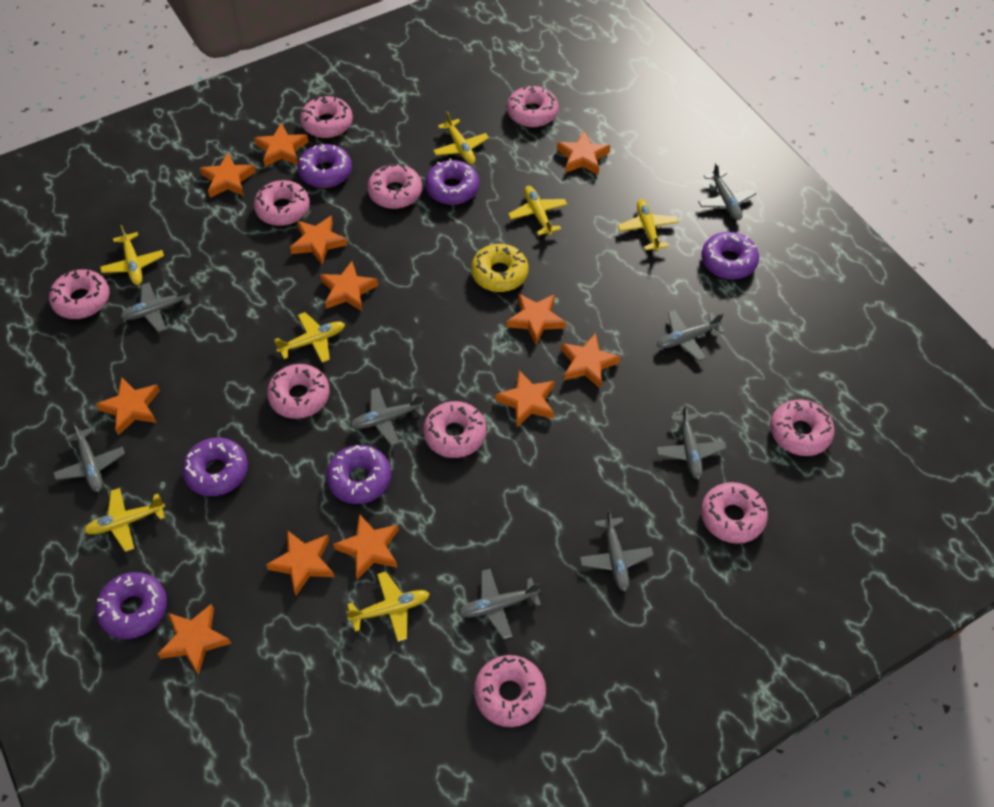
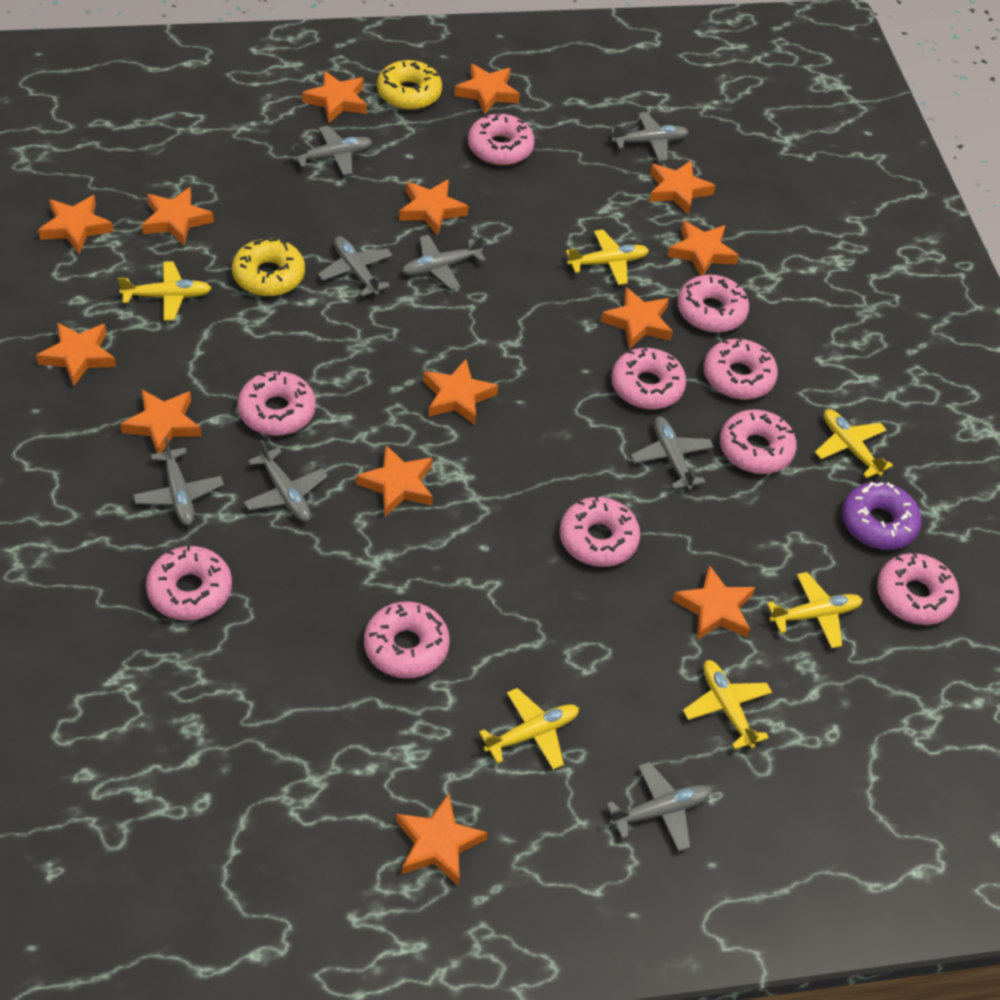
orange star: 12 -> 14
purple donut: 6 -> 1
yellow donut: 1 -> 2
yellow plane: 7 -> 6

